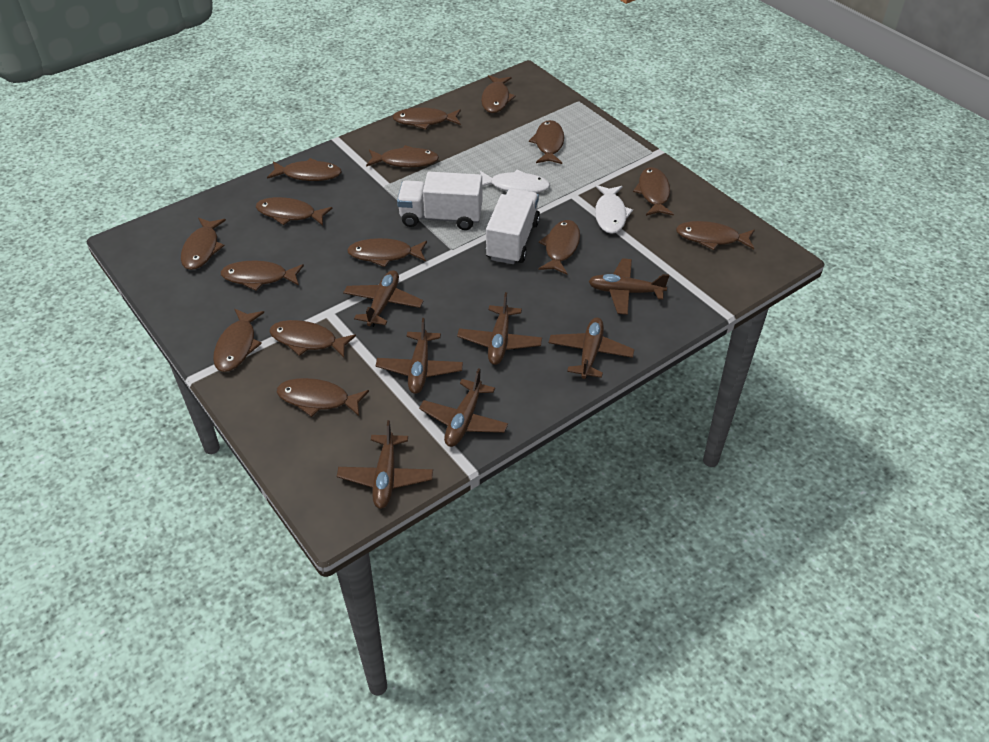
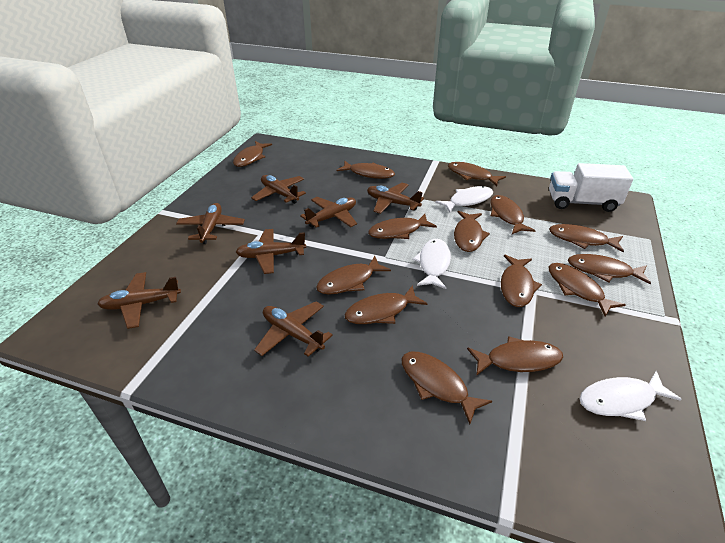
brown fish: 15 -> 14
white fish: 2 -> 3
white truck: 2 -> 1

